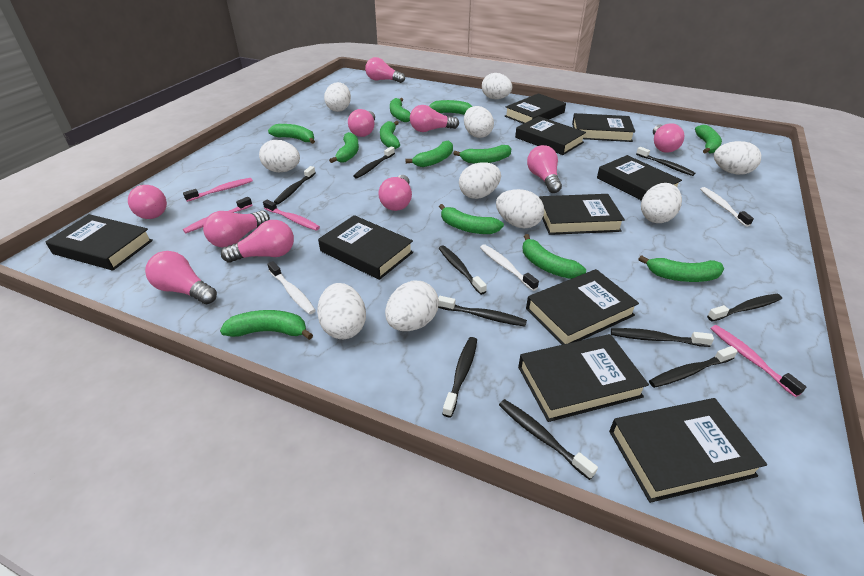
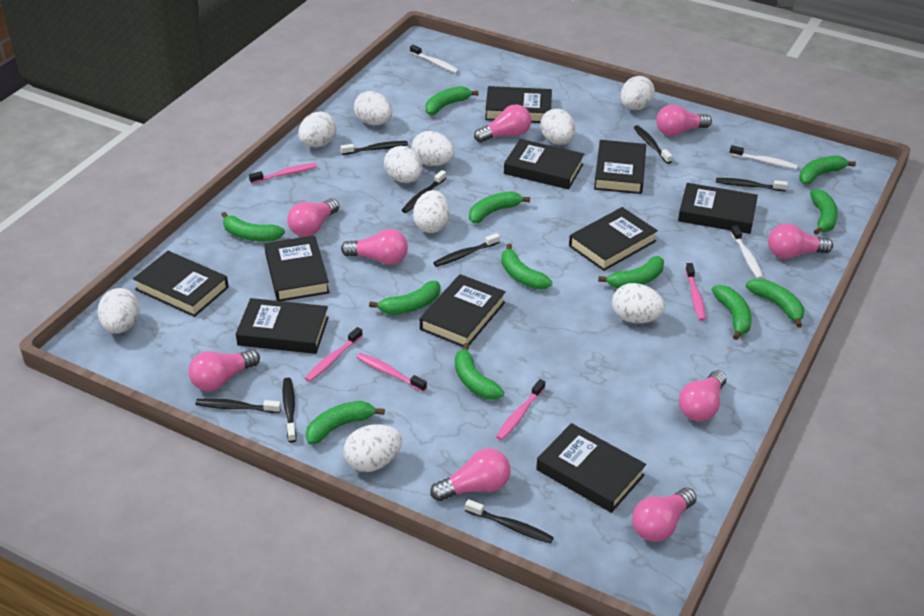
black toothbrush: 10 -> 8
pink light bulb: 10 -> 9
pink toothbrush: 4 -> 5

